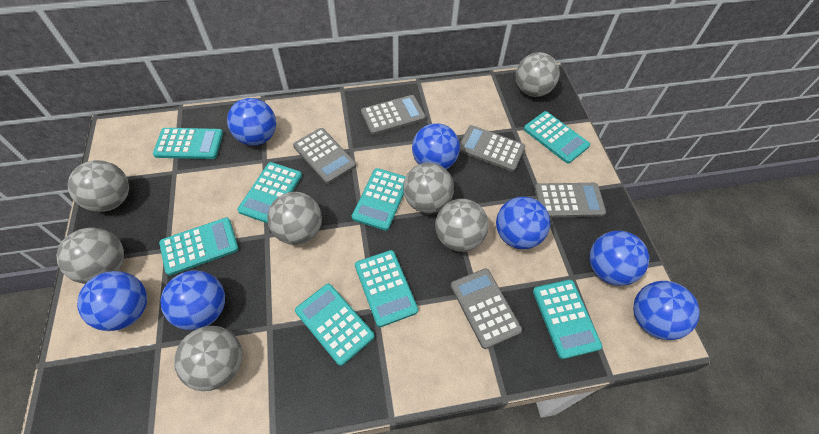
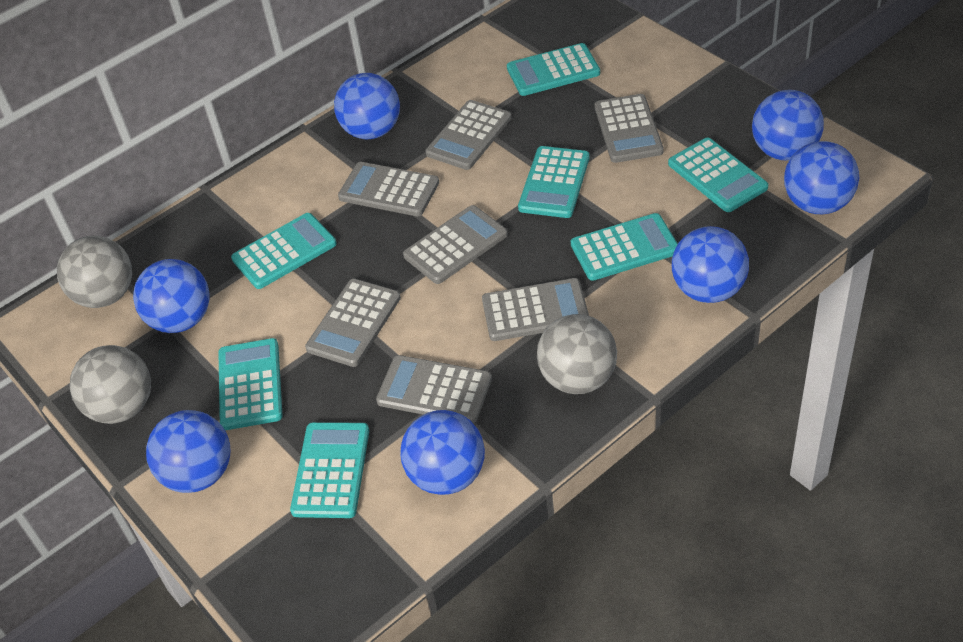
grey ball: 7 -> 3
grey calculator: 5 -> 7
turquoise calculator: 8 -> 7

